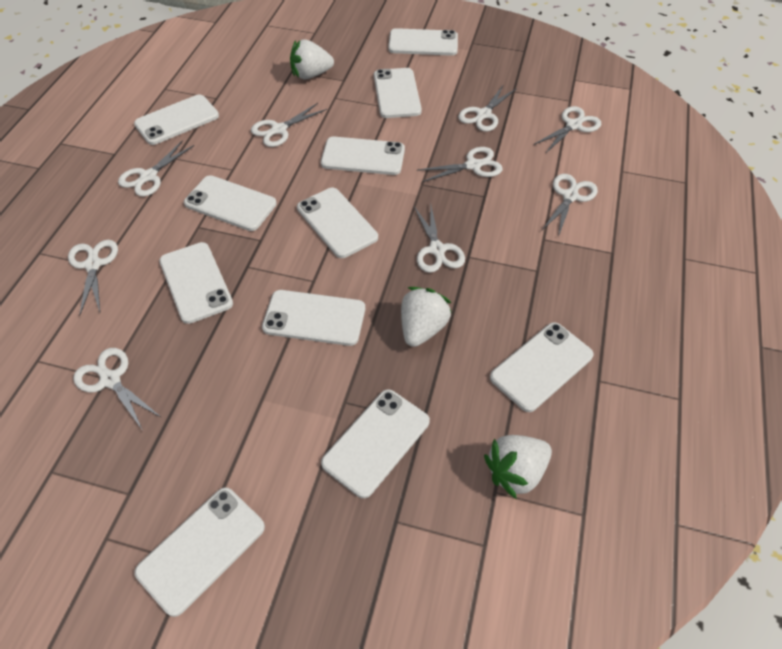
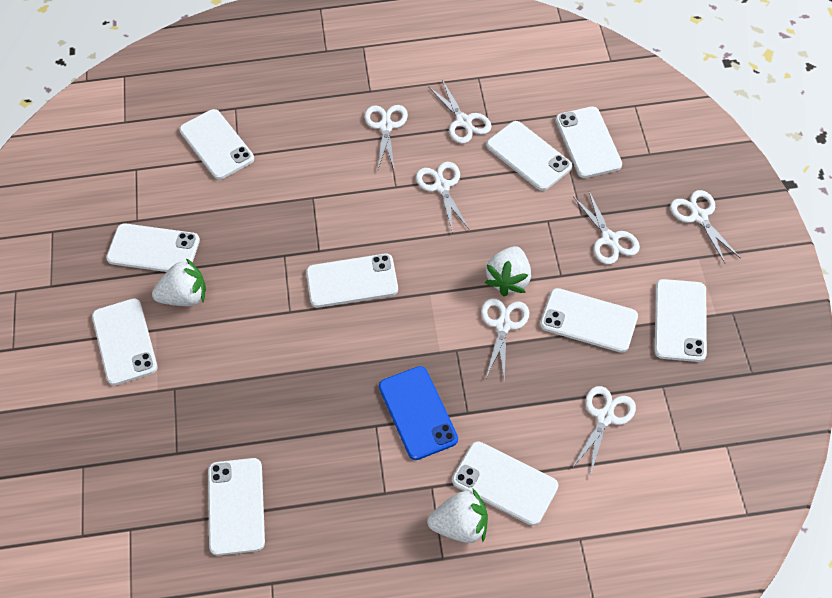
blue phone: 0 -> 1
white phone: 11 -> 10
white scissors: 9 -> 7

